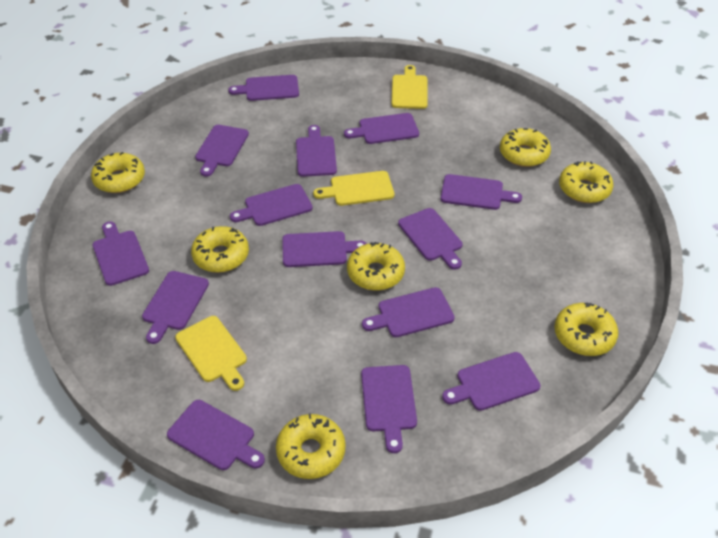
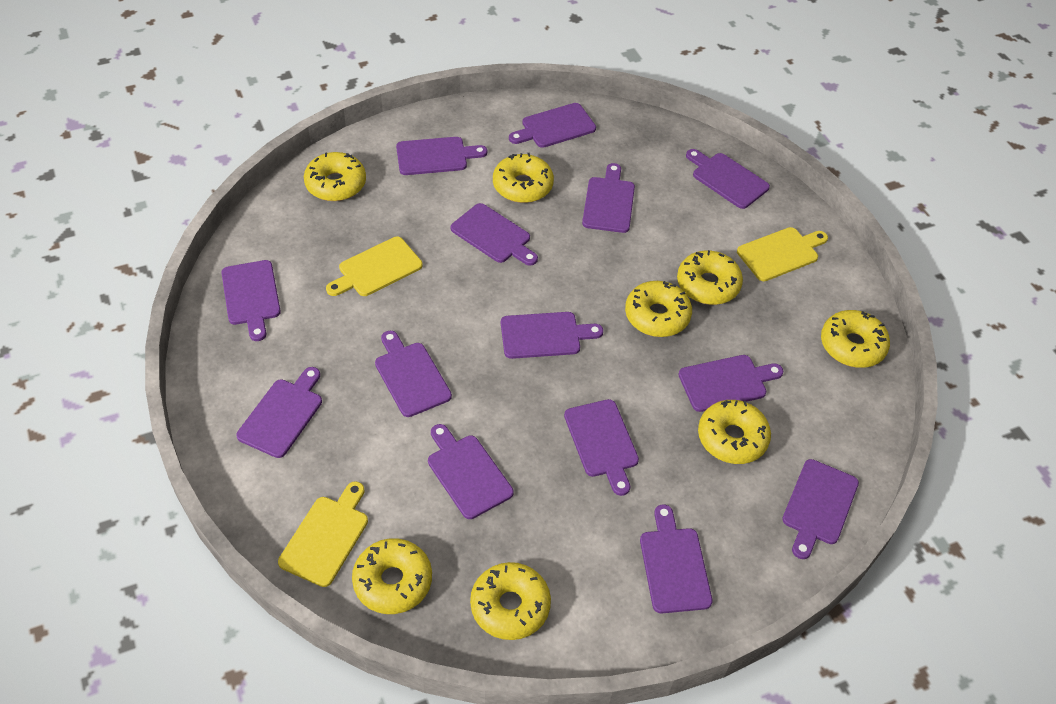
yellow donut: 7 -> 8

